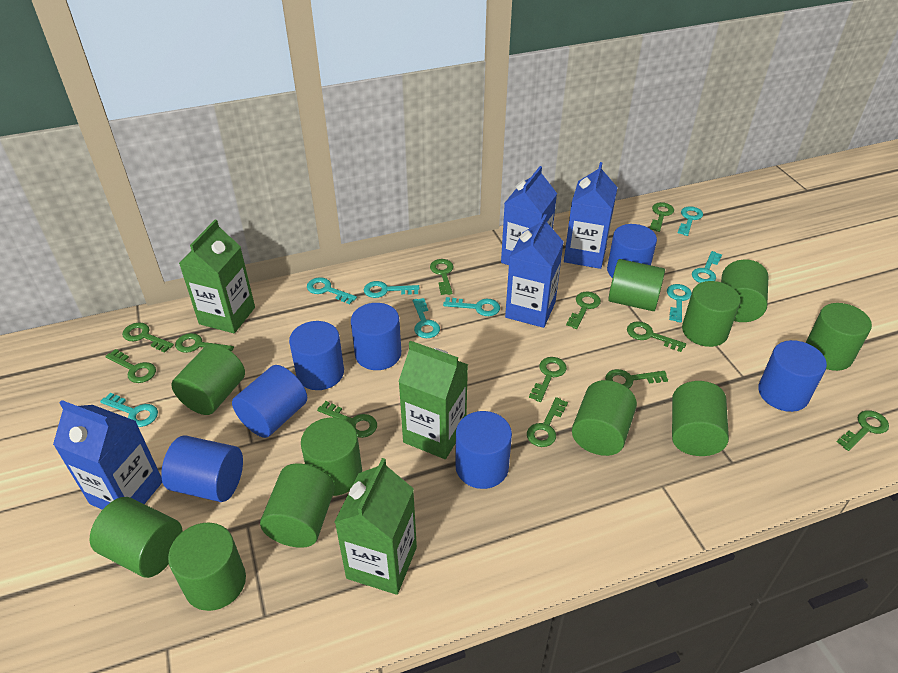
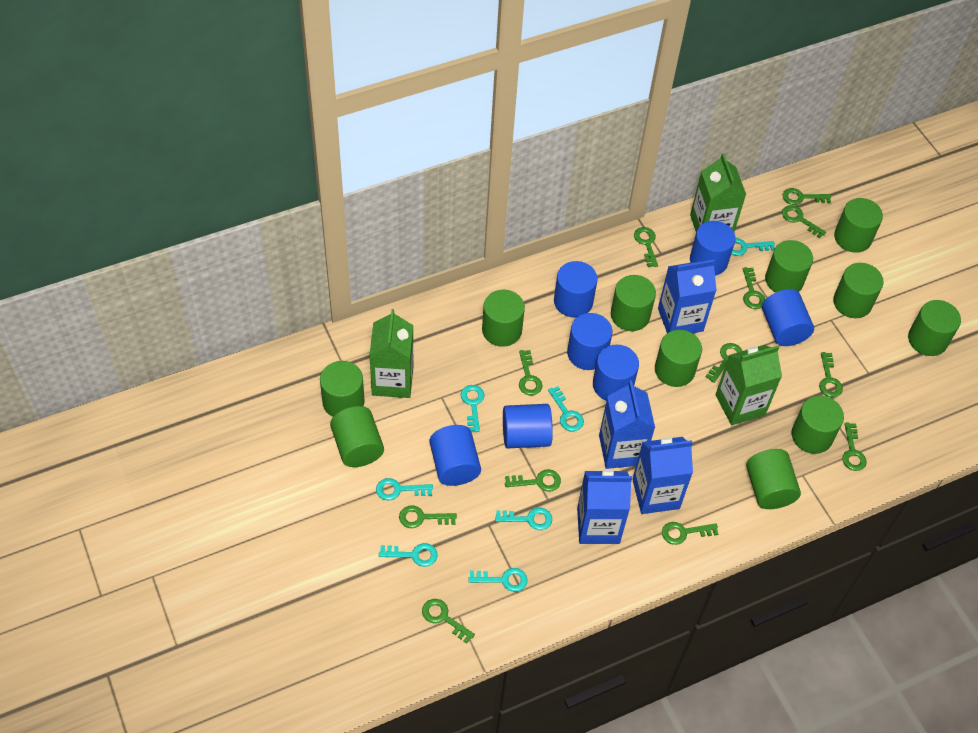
turquoise key: 8 -> 7

